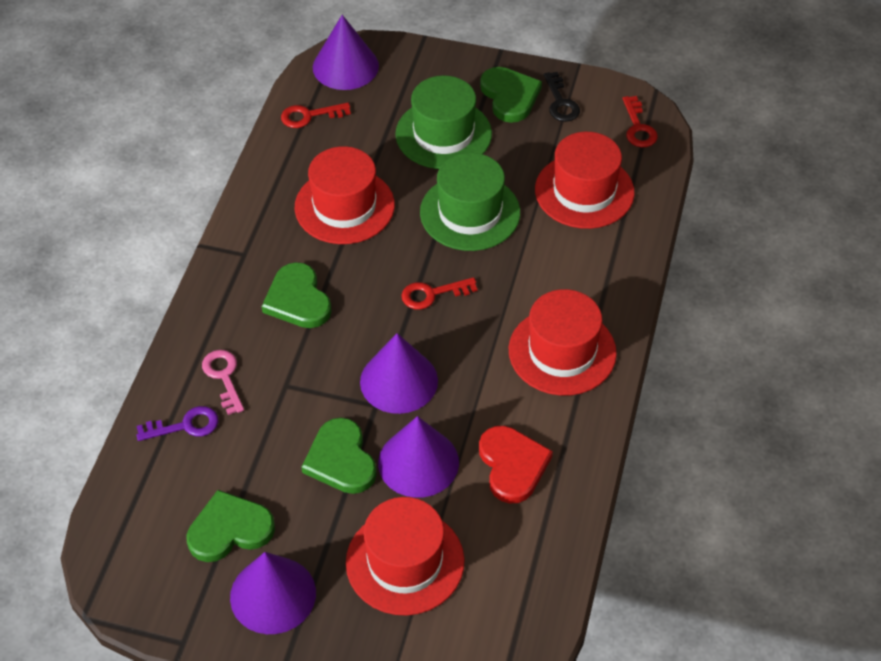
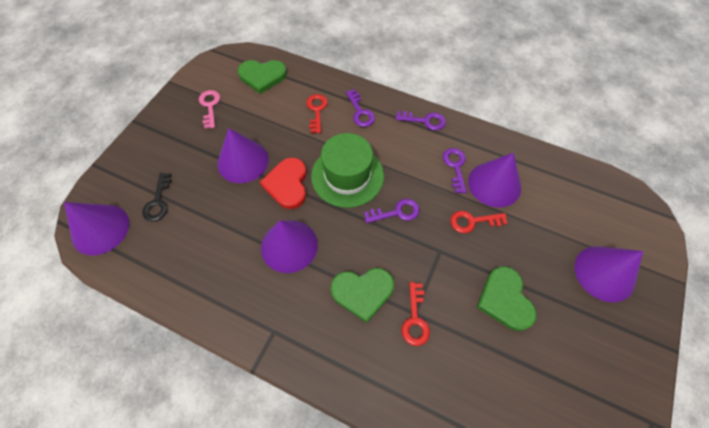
green hat: 2 -> 1
green heart: 4 -> 3
purple cone: 4 -> 5
purple key: 1 -> 4
red hat: 4 -> 0

